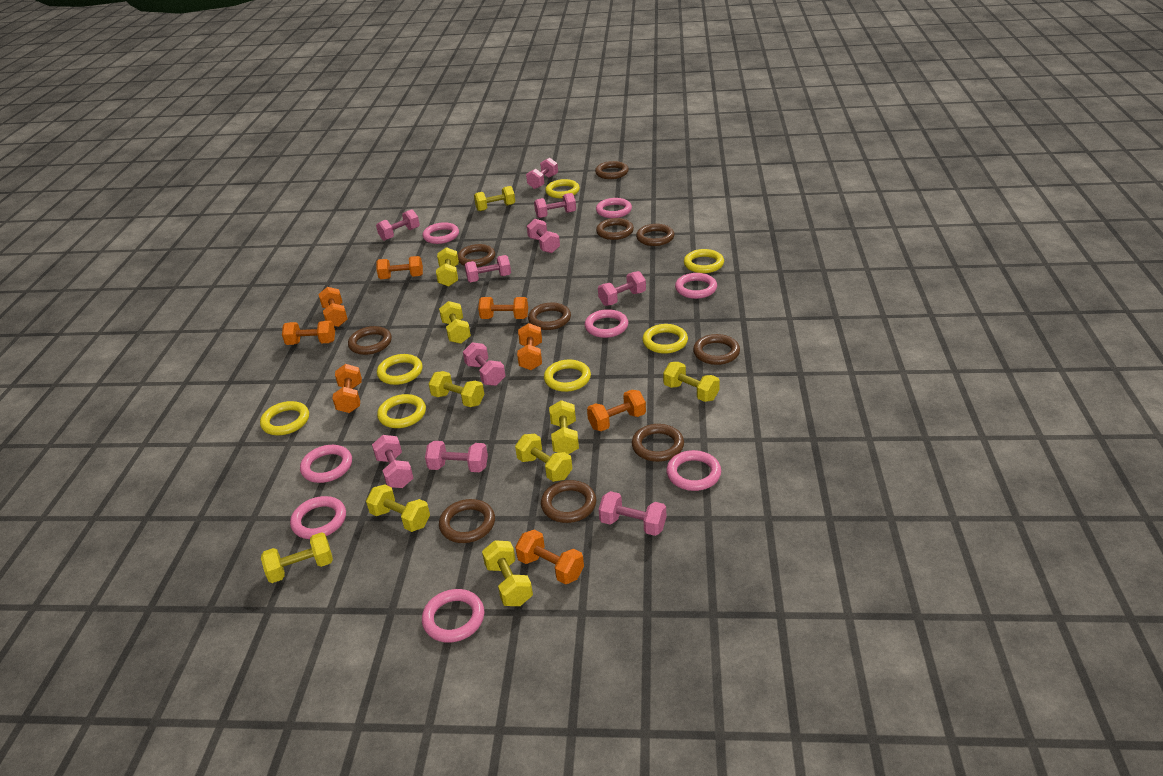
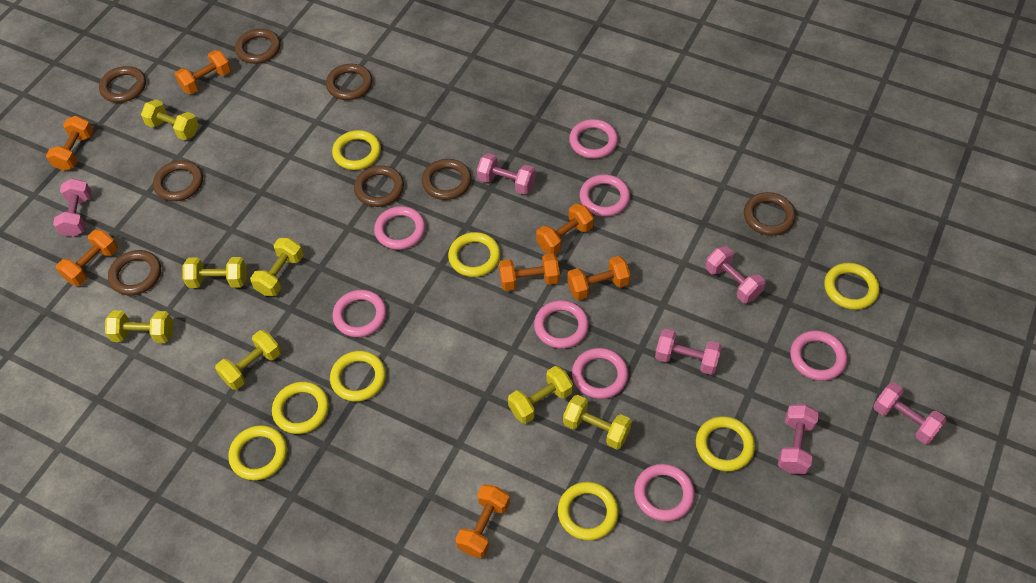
brown ring: 10 -> 8
orange dumbbell: 8 -> 7
pink dumbbell: 10 -> 6
yellow dumbbell: 10 -> 7
yellow ring: 7 -> 8

